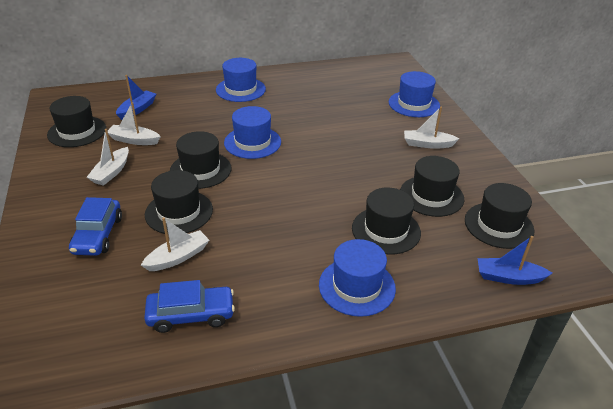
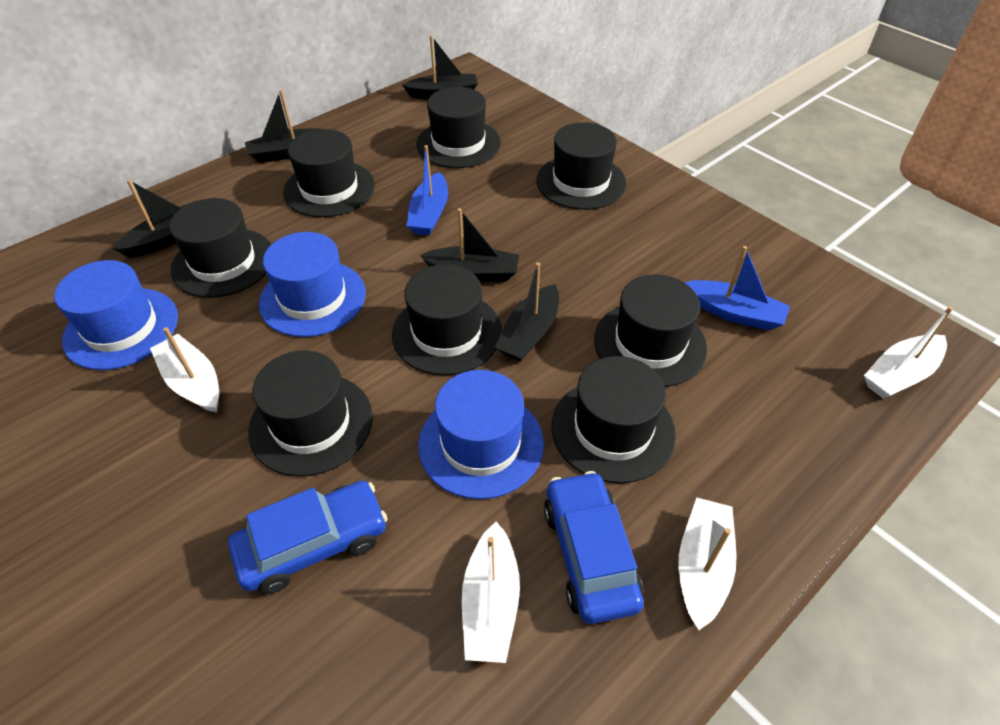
black boat: 0 -> 5
black hat: 6 -> 8
blue hat: 4 -> 3

